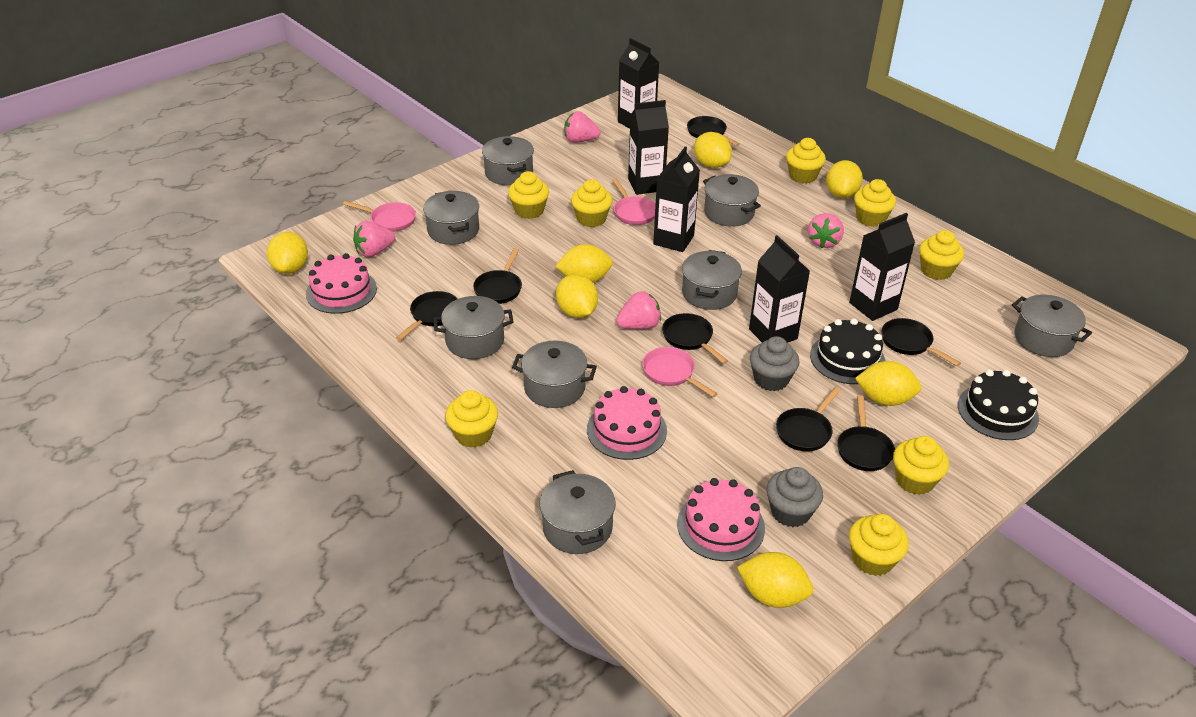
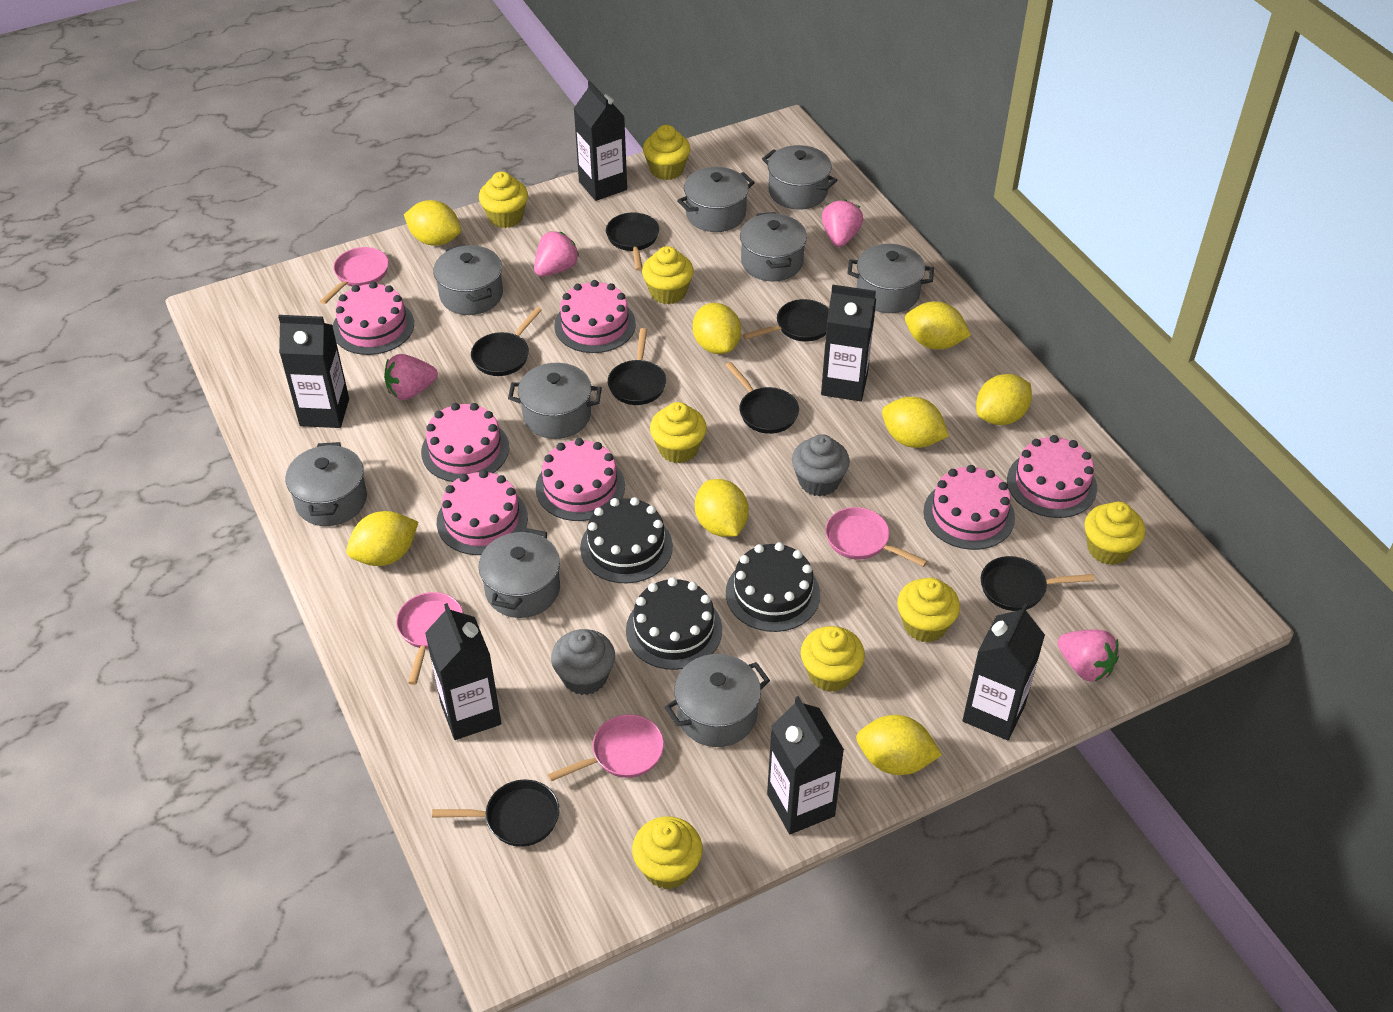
black cake: 2 -> 3
black carton: 5 -> 6
grey pot: 8 -> 9
pink cake: 3 -> 7
pink pan: 3 -> 4
yellow lemon: 7 -> 8

